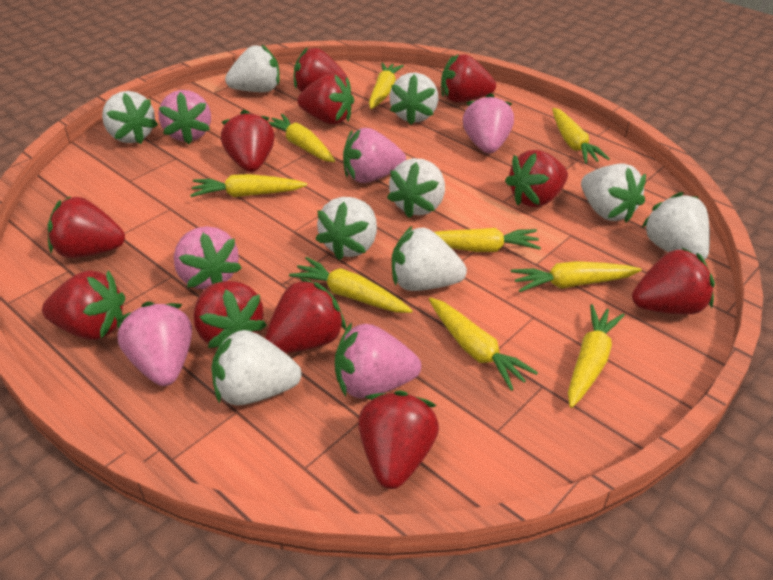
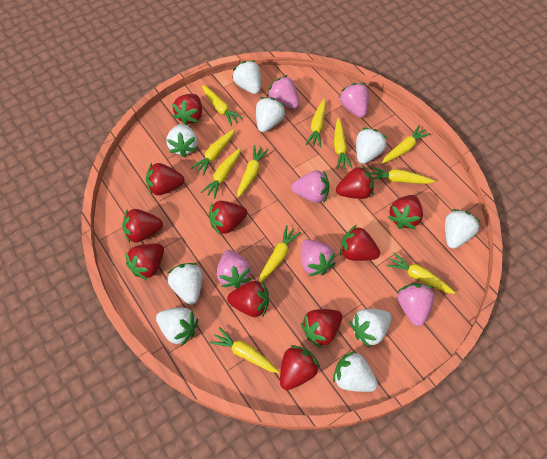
yellow carrot: 9 -> 11

